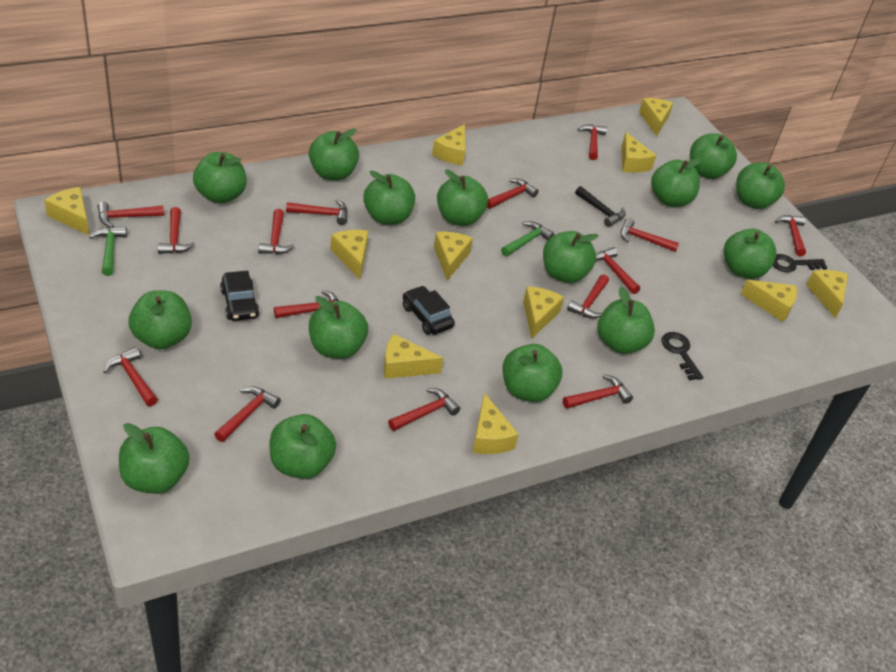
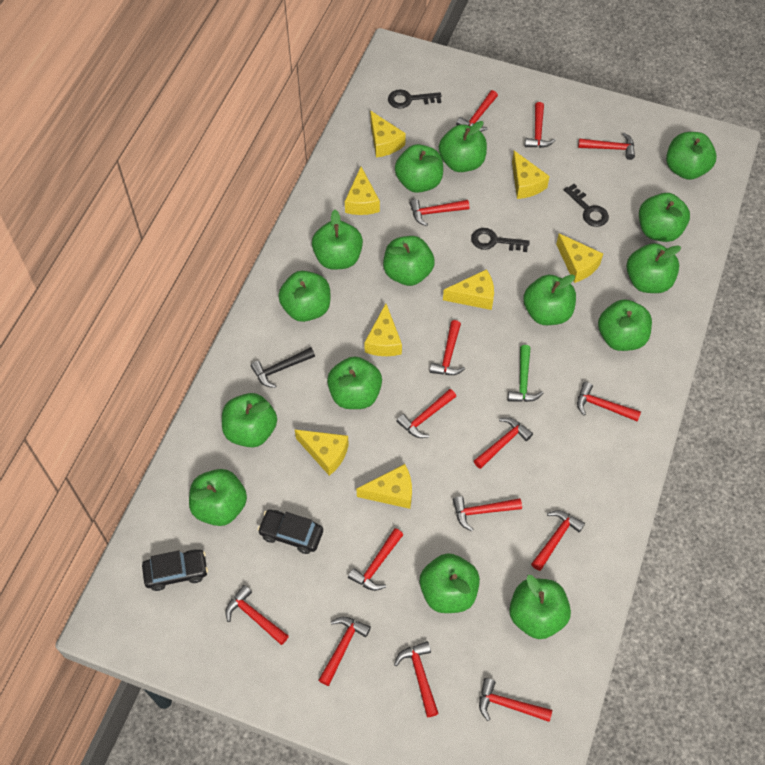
black key: 2 -> 3
green hammer: 2 -> 1
yellow cheese: 11 -> 8

